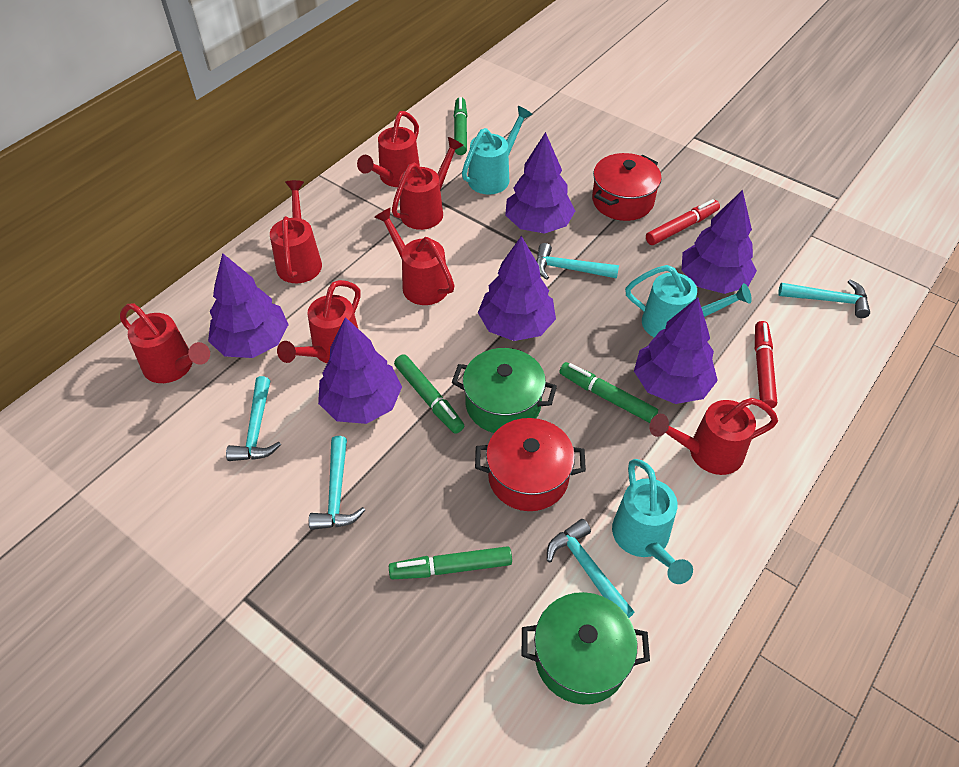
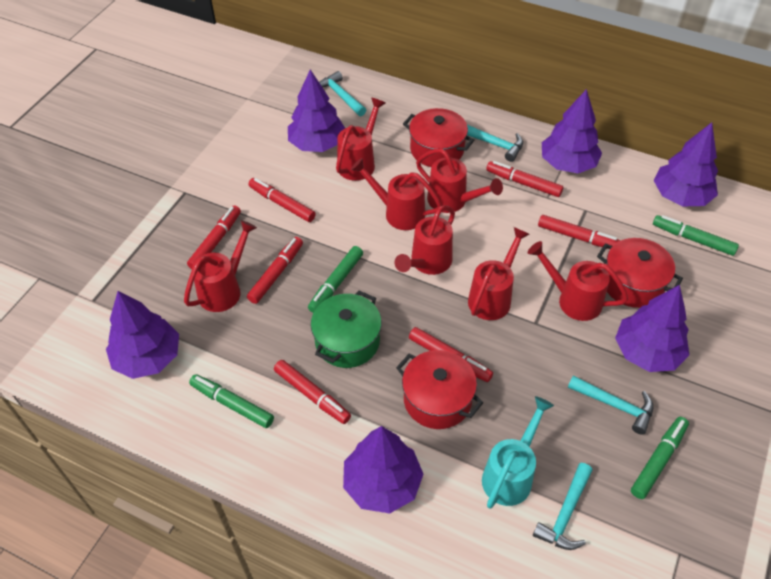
green pot: 2 -> 1
red marker: 2 -> 7
red pot: 2 -> 3
turquoise hammer: 5 -> 4
turquoise watering can: 3 -> 1

